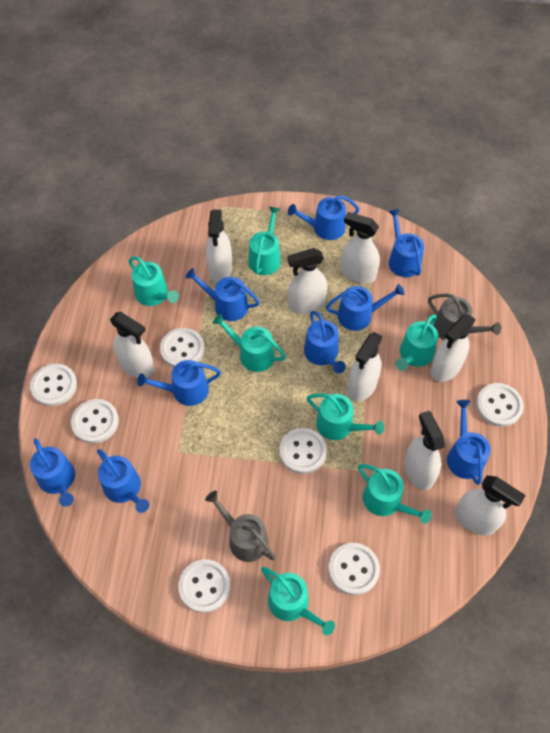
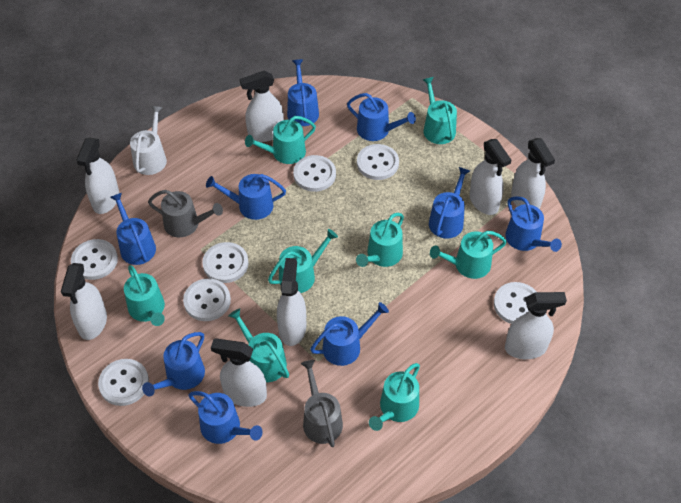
turquoise watering can: 7 -> 8
white watering can: 0 -> 1

